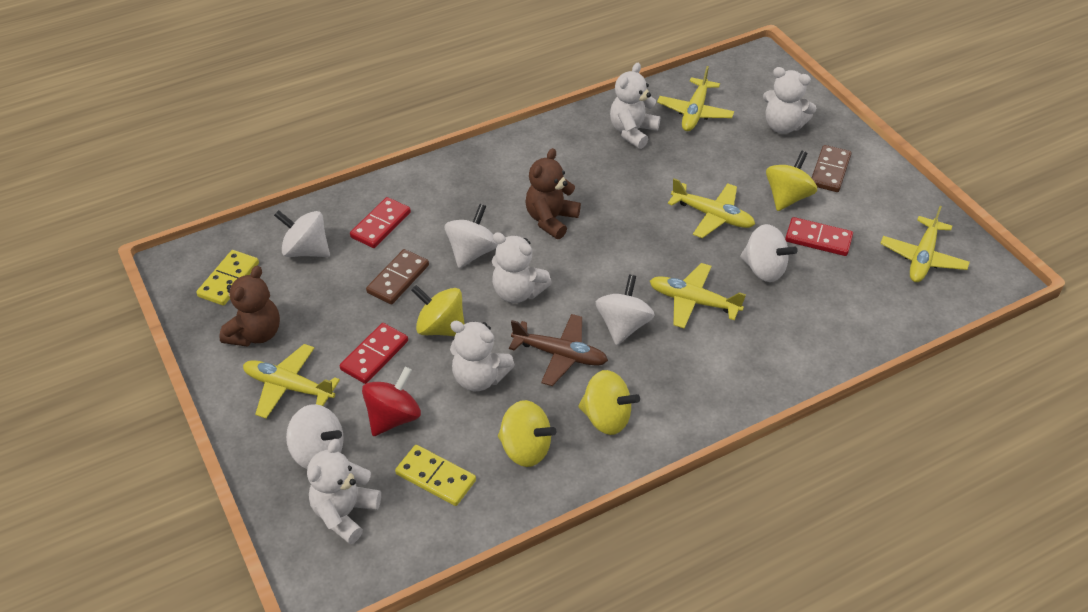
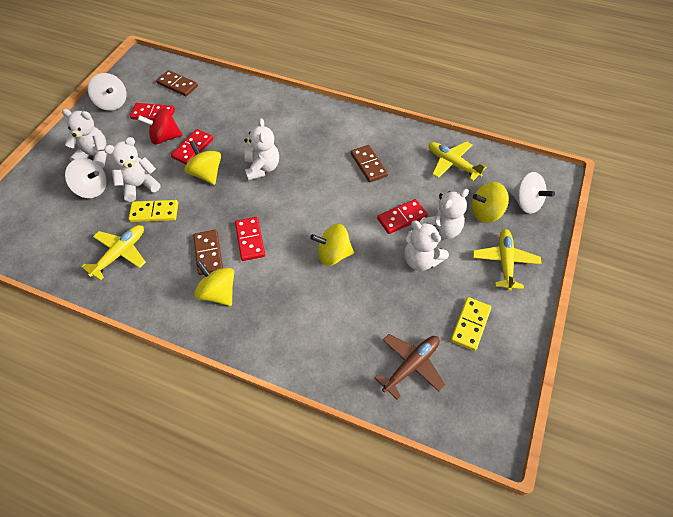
brown domino: 2 -> 3
brown teddy bear: 2 -> 0
red domino: 3 -> 4
white spinning top: 5 -> 3
yellow plane: 5 -> 3

